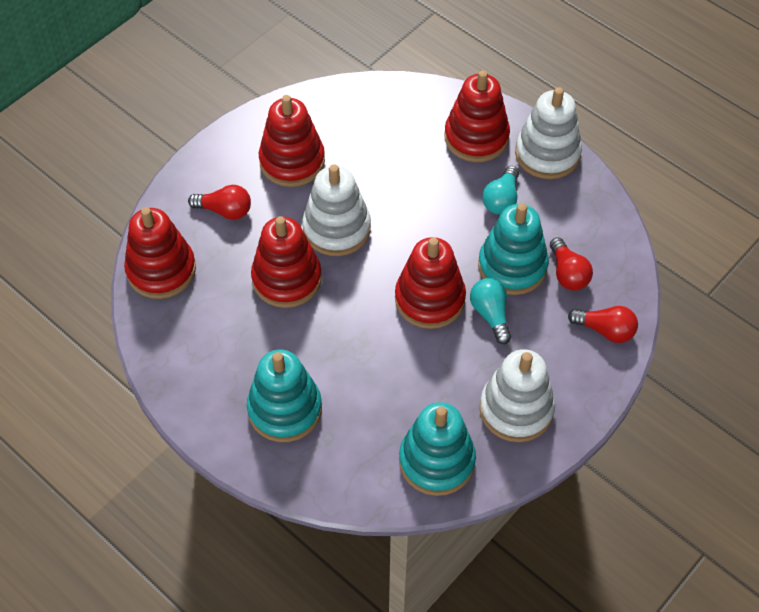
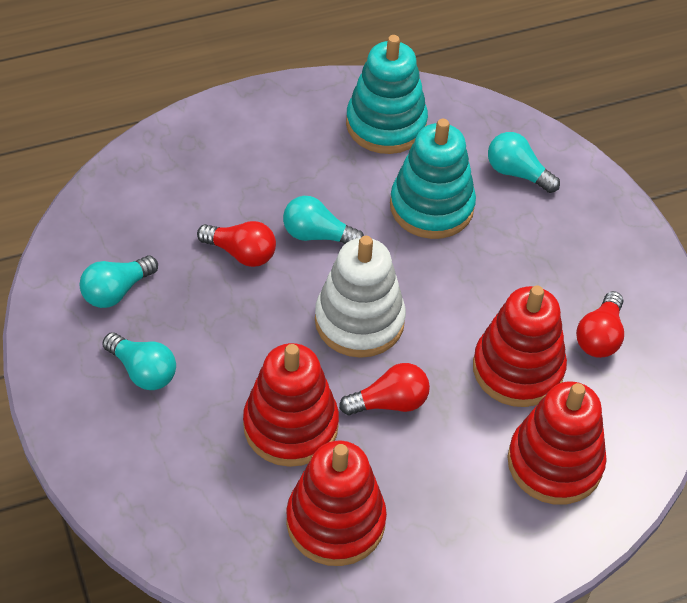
red stacking toy: 5 -> 4
turquoise light bulb: 2 -> 4
turquoise stacking toy: 3 -> 2
white stacking toy: 3 -> 1

